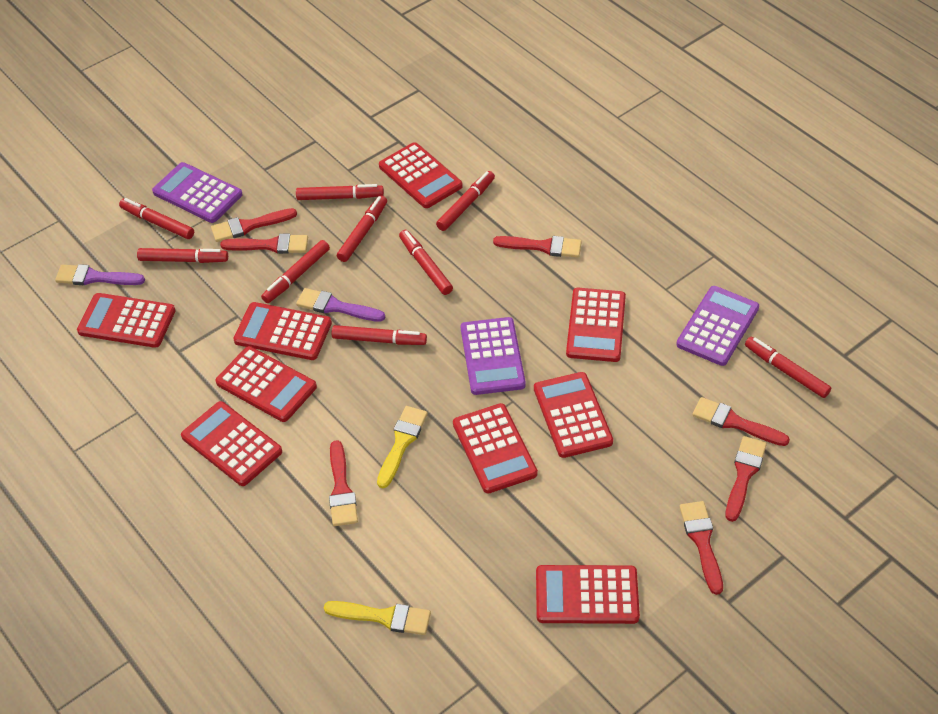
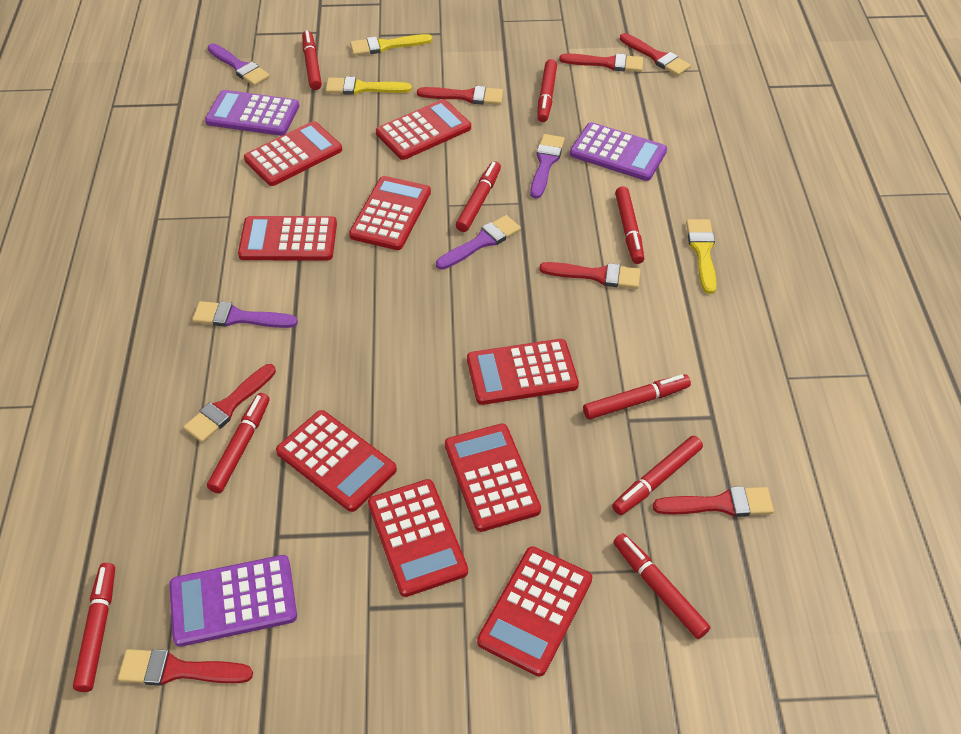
purple brush: 2 -> 4
yellow brush: 2 -> 3

